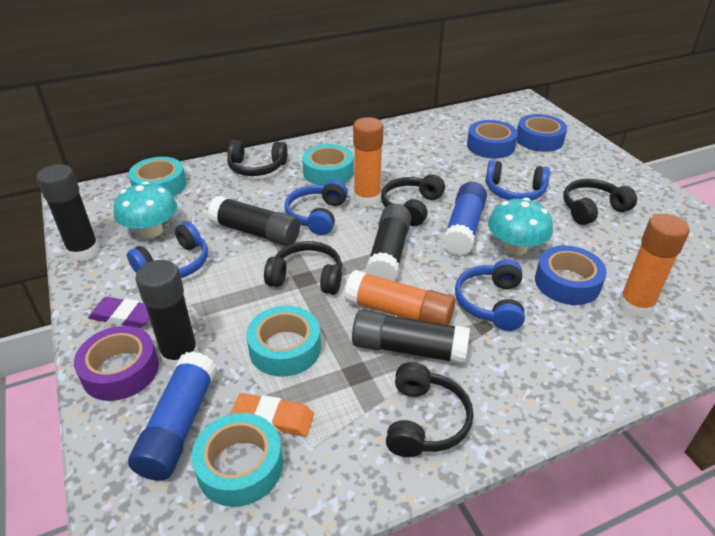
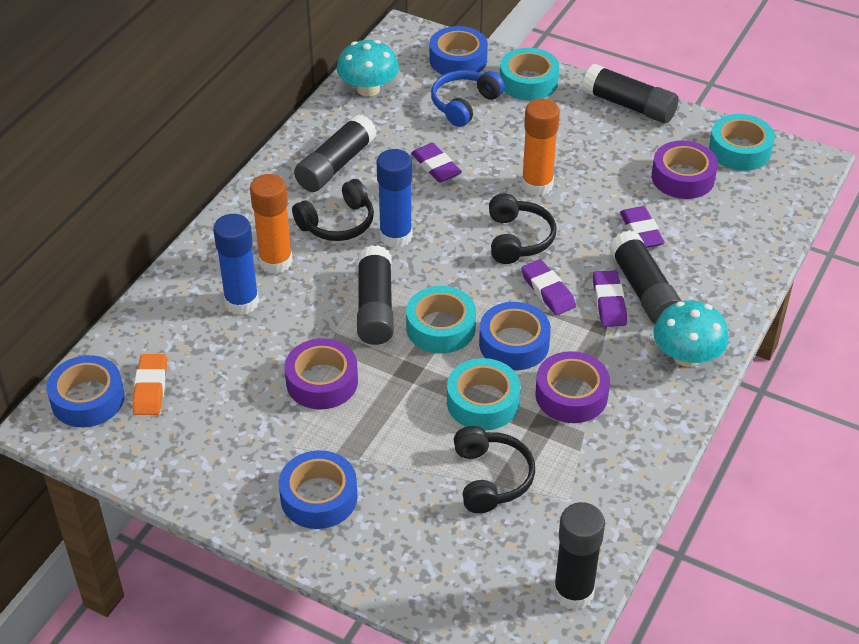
black headphones: 5 -> 3
blue headphones: 4 -> 1
blue tape: 3 -> 4
orange glue stick: 3 -> 2
purple eraser: 1 -> 4
purple tape: 1 -> 3

